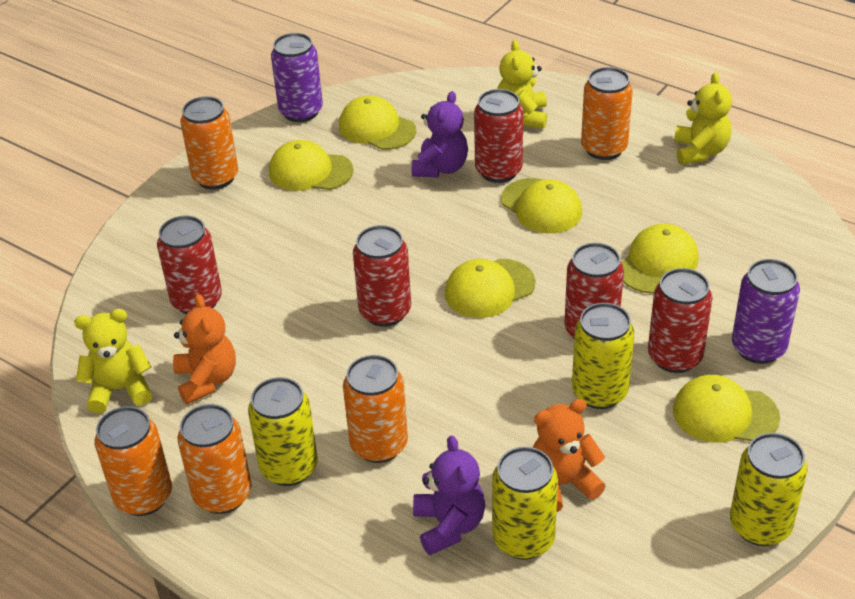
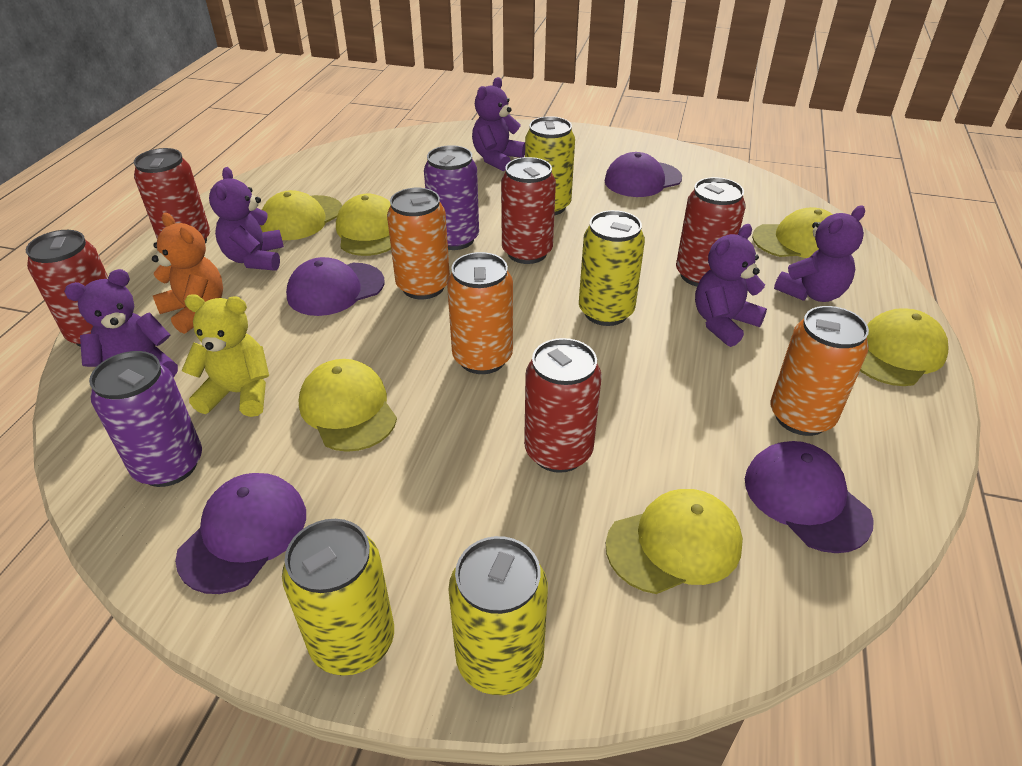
orange can: 5 -> 3
orange teddy bear: 2 -> 1
purple cap: 0 -> 4
purple teddy bear: 2 -> 5
yellow teddy bear: 3 -> 1

